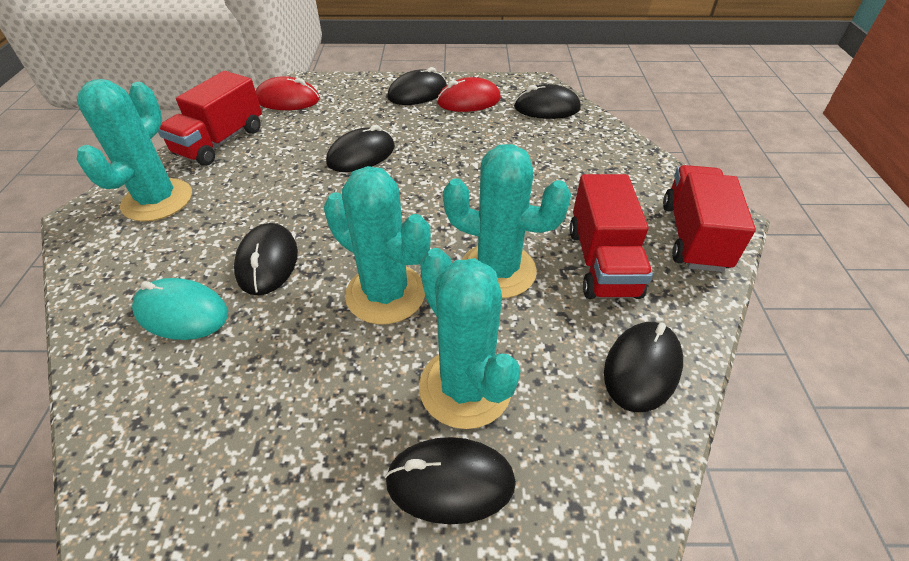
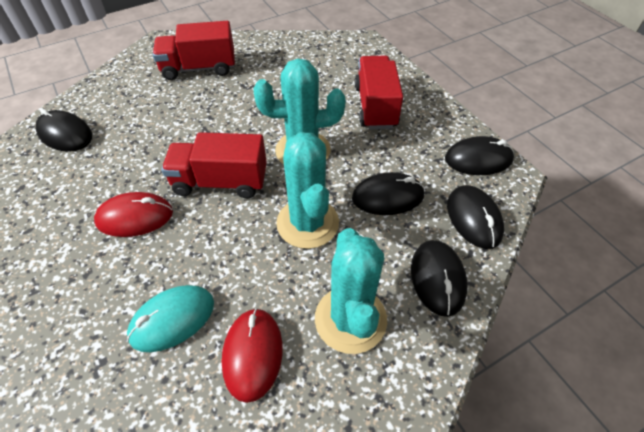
black mouse: 6 -> 5
turquoise cactus: 4 -> 3

